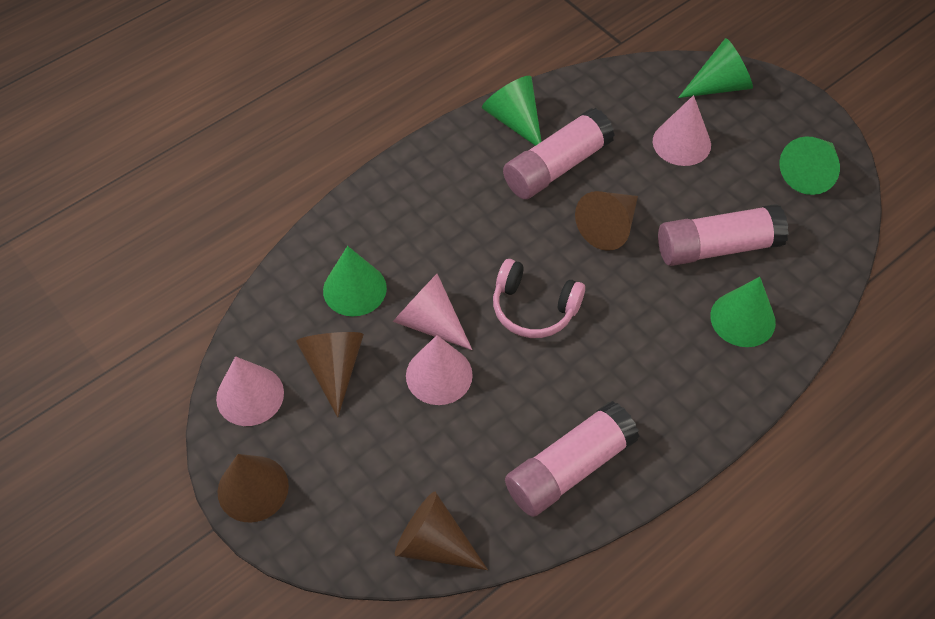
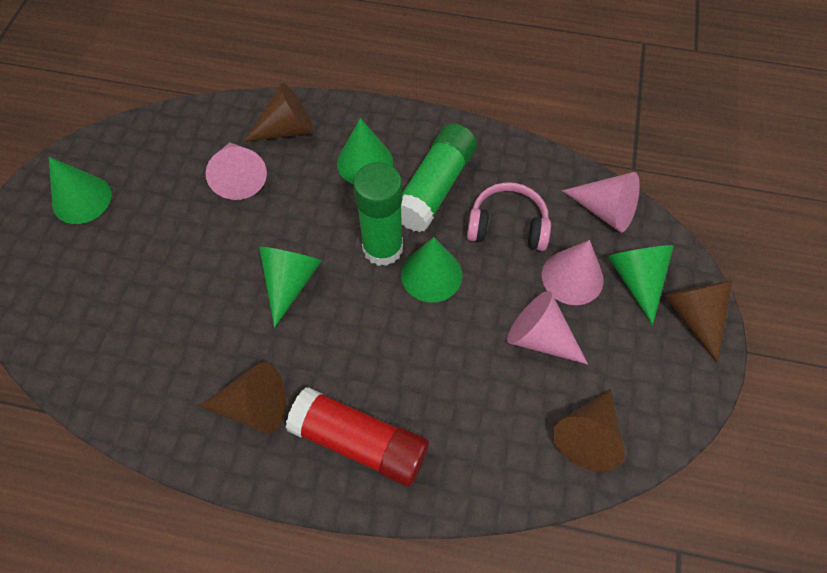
green glue stick: 0 -> 2
pink glue stick: 3 -> 0
red glue stick: 0 -> 1

